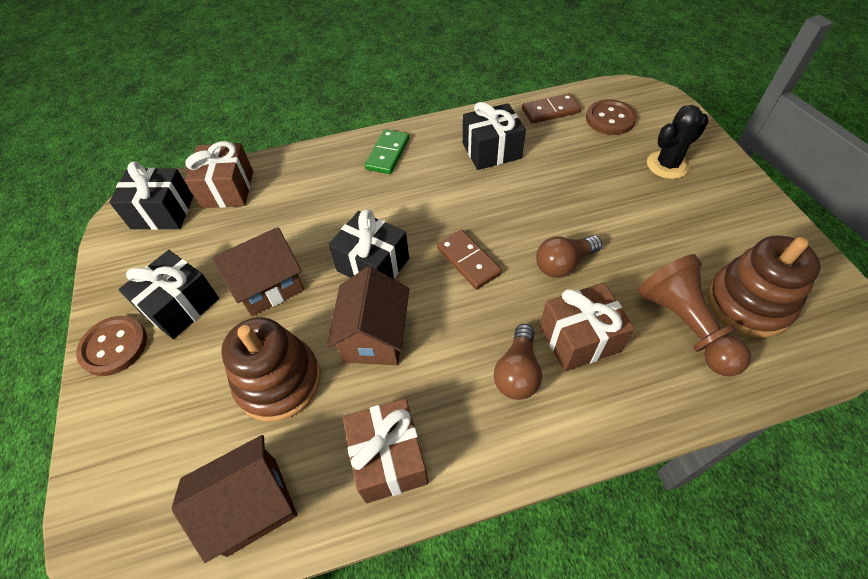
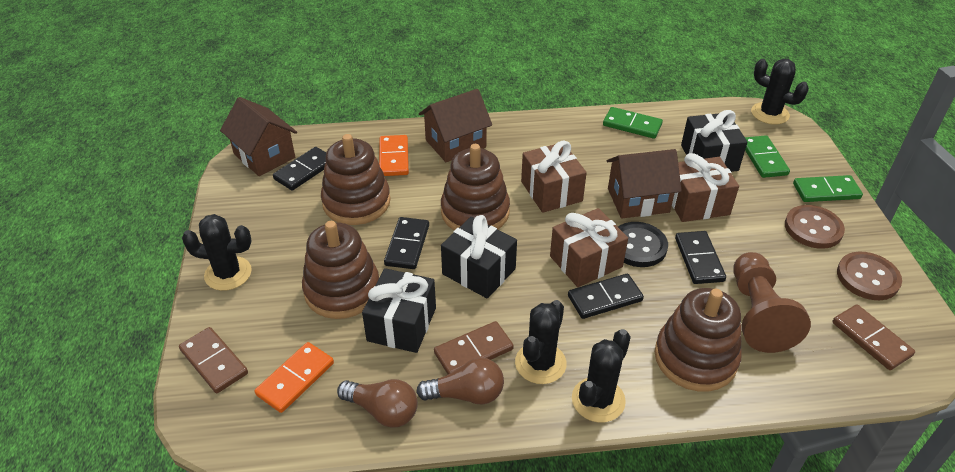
black button: 0 -> 1
black cactus: 1 -> 4
black domino: 0 -> 4
black gift: 4 -> 3
brown domino: 2 -> 3
brown stacking toy: 2 -> 4
green domino: 1 -> 3
orange domino: 0 -> 2

